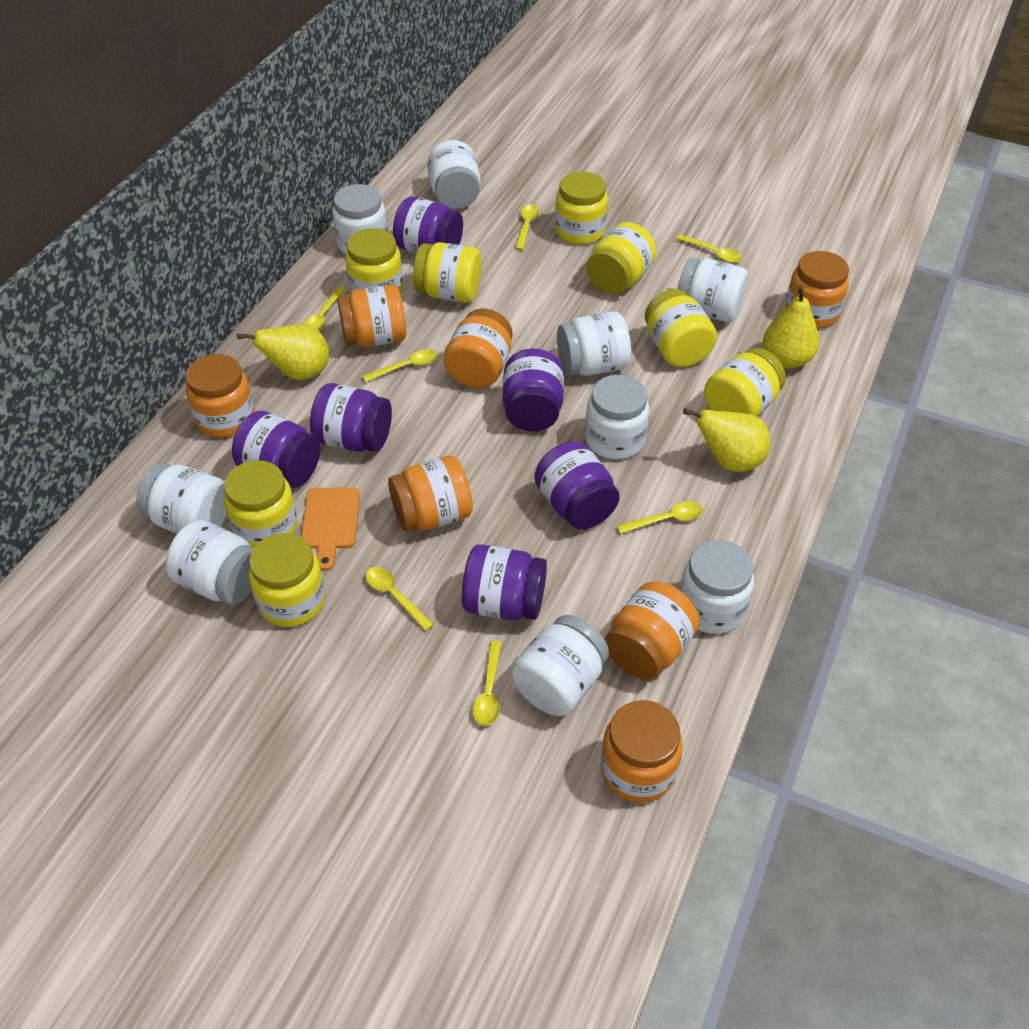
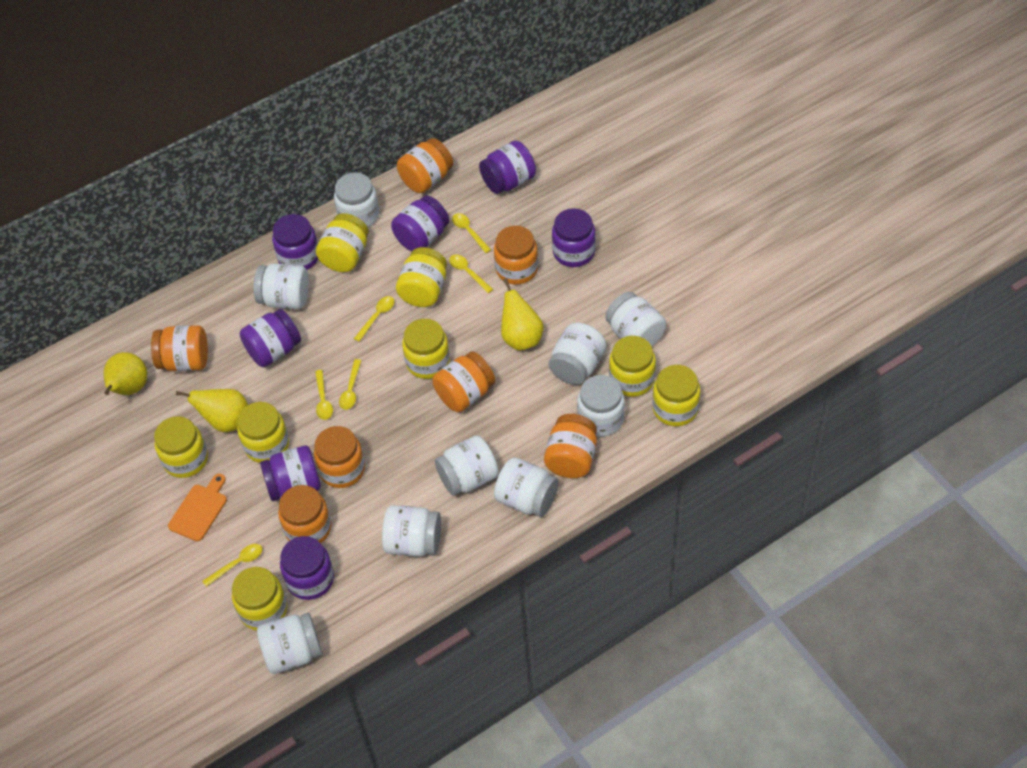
purple jar: 6 -> 7
yellow spoon: 7 -> 6

